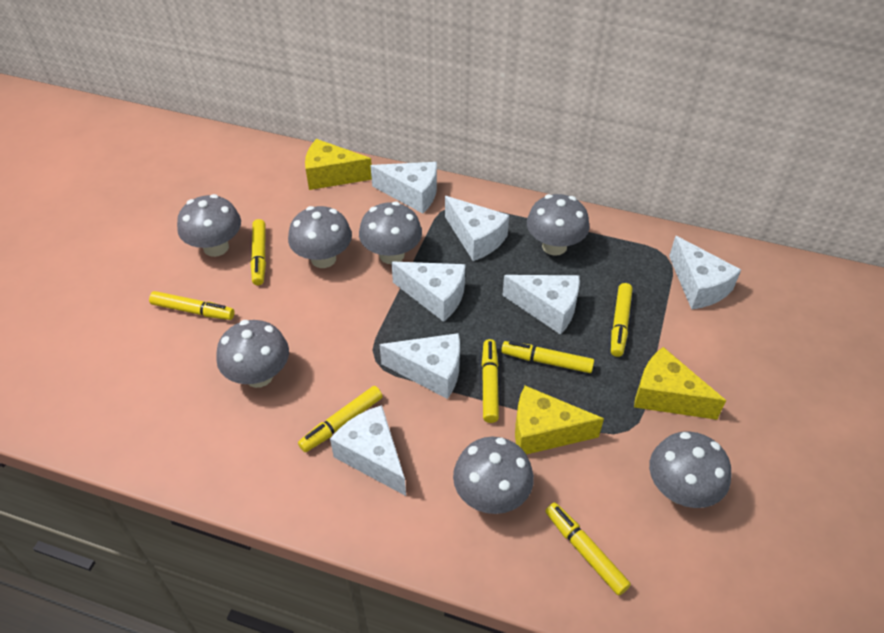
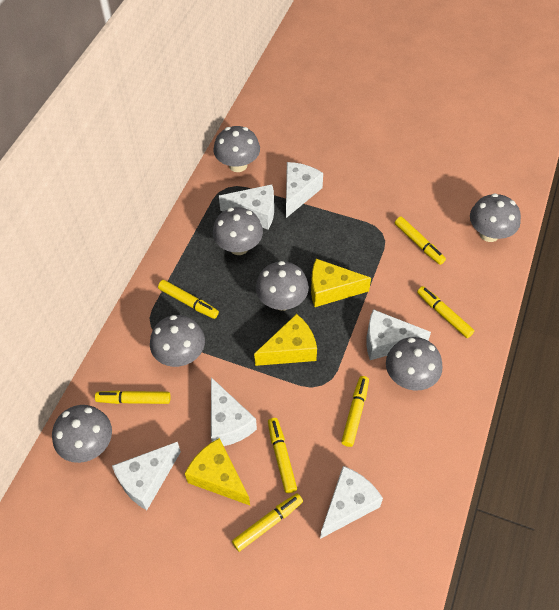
white cheese: 7 -> 6

